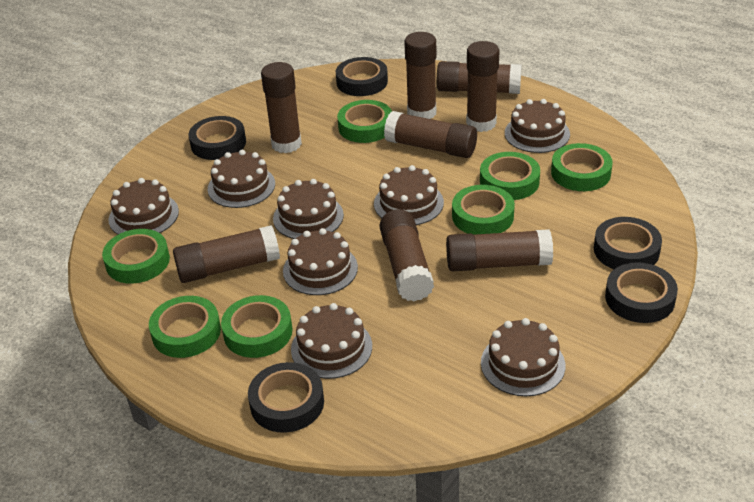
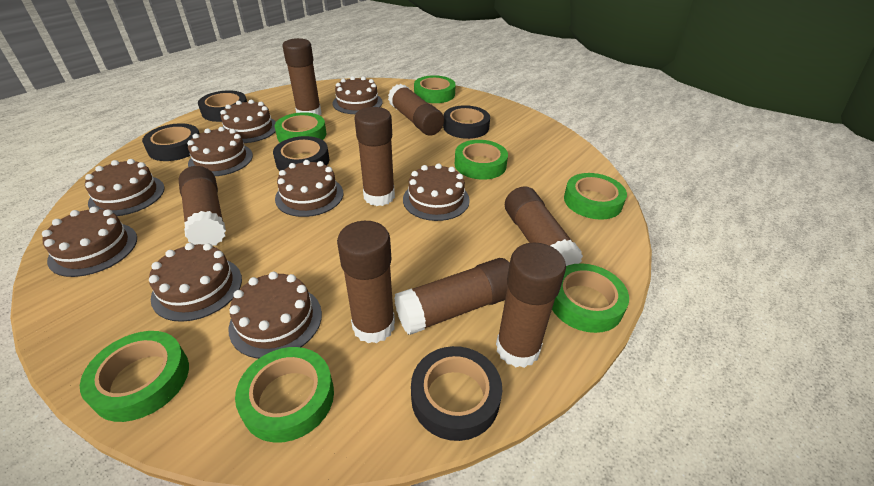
brown cake: 8 -> 9

